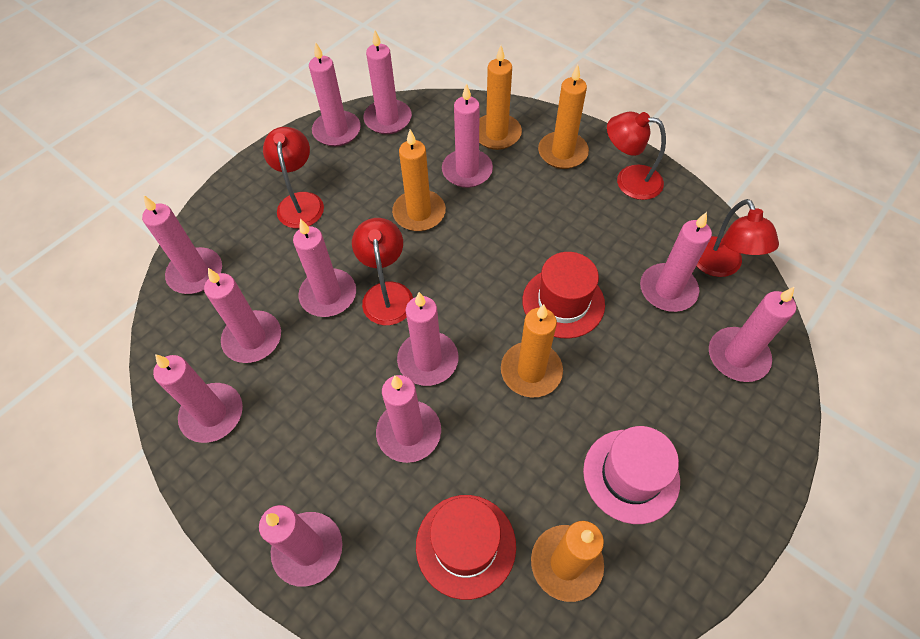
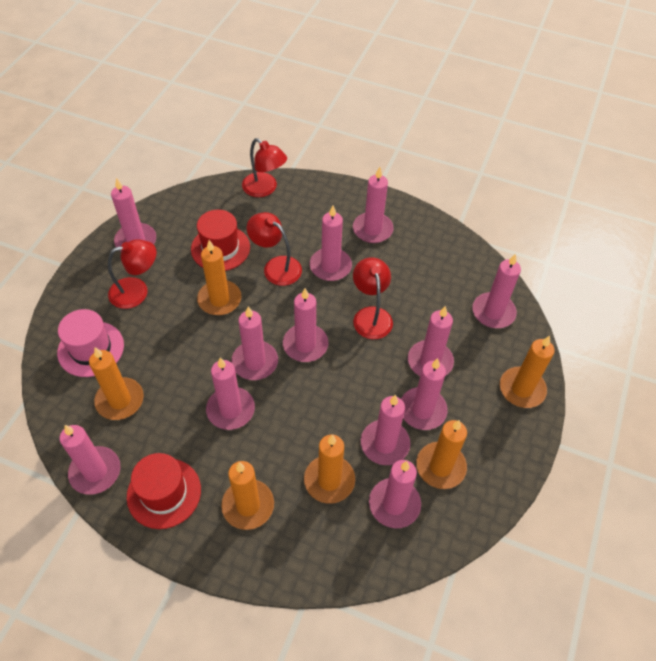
orange candle: 5 -> 6

